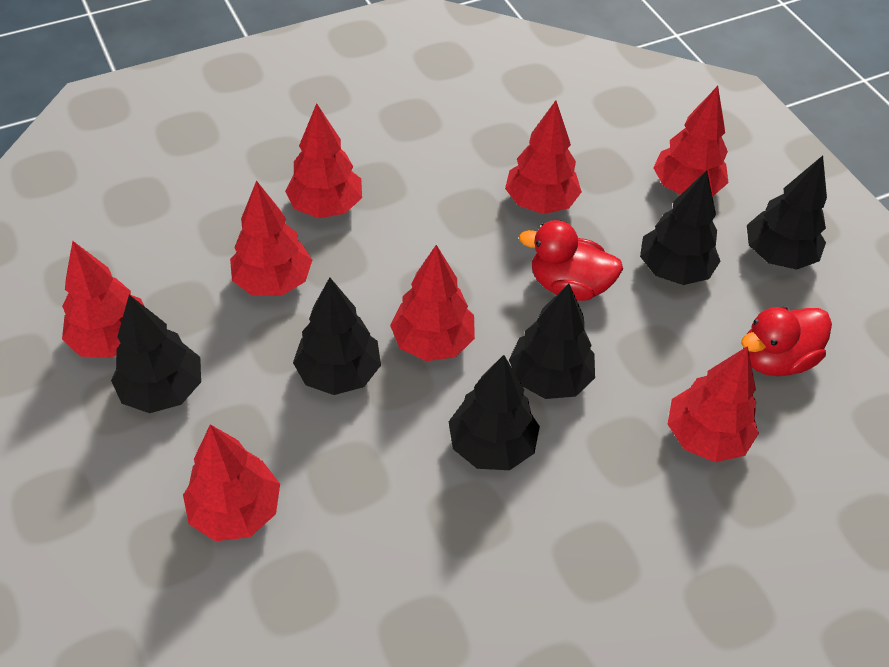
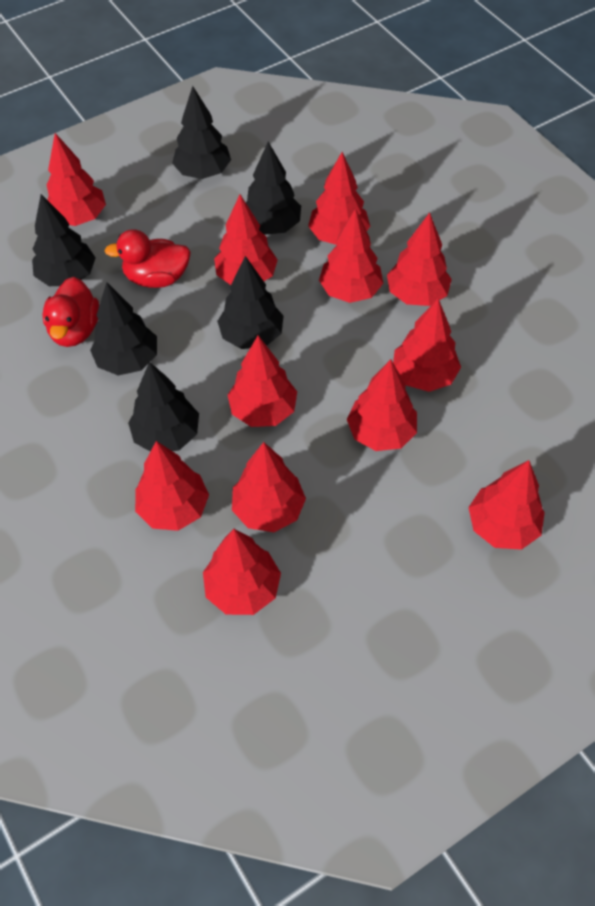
red tree: 8 -> 12

